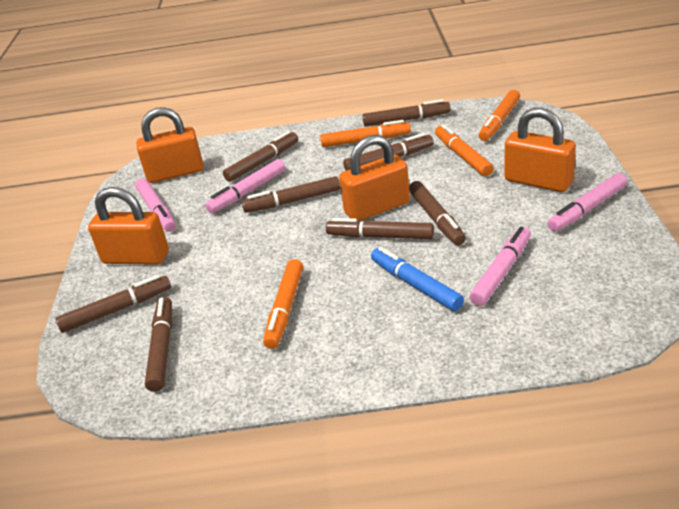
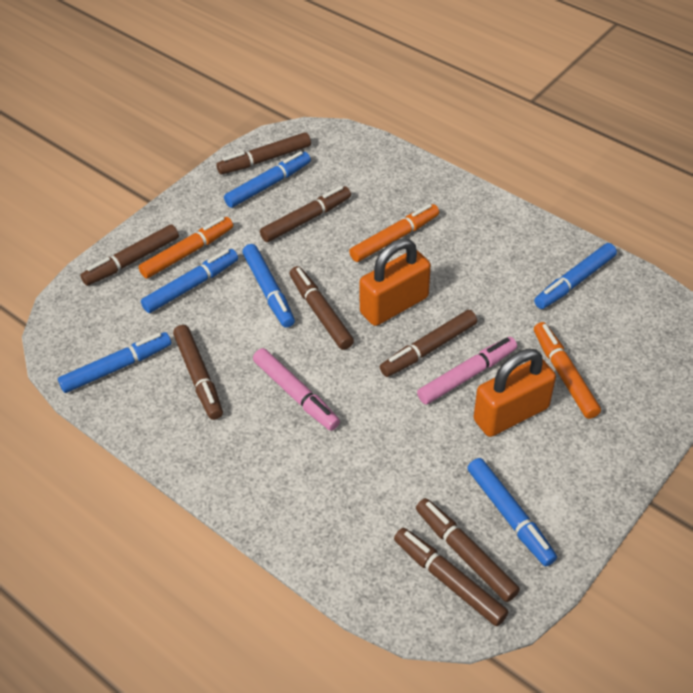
blue marker: 1 -> 6
orange marker: 4 -> 3
orange padlock: 4 -> 2
pink marker: 4 -> 2

